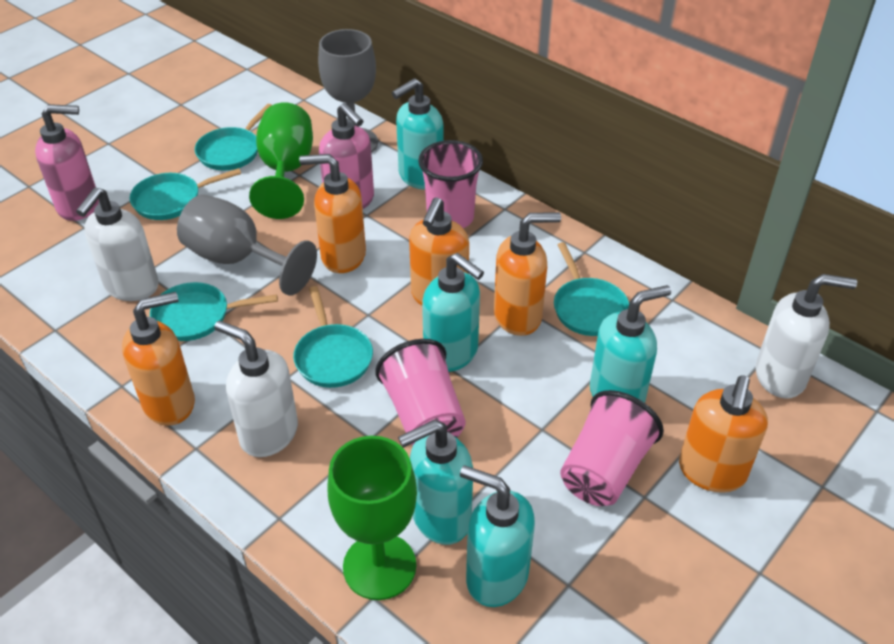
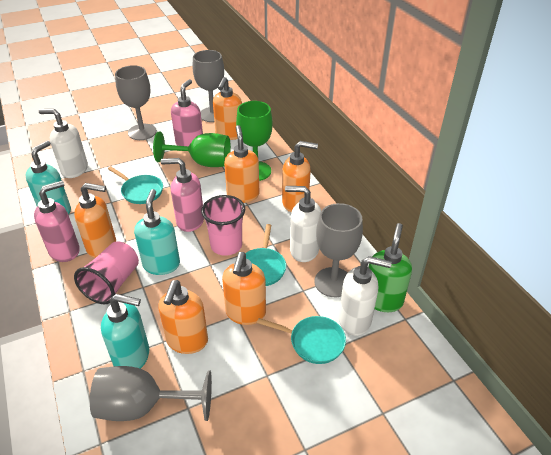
green soap dispenser: 0 -> 1
grey goblet: 2 -> 4
orange soap dispenser: 5 -> 6
pink cup: 3 -> 2
pink soap dispenser: 2 -> 3
turquoise pan: 5 -> 3
turquoise soap dispenser: 5 -> 3

